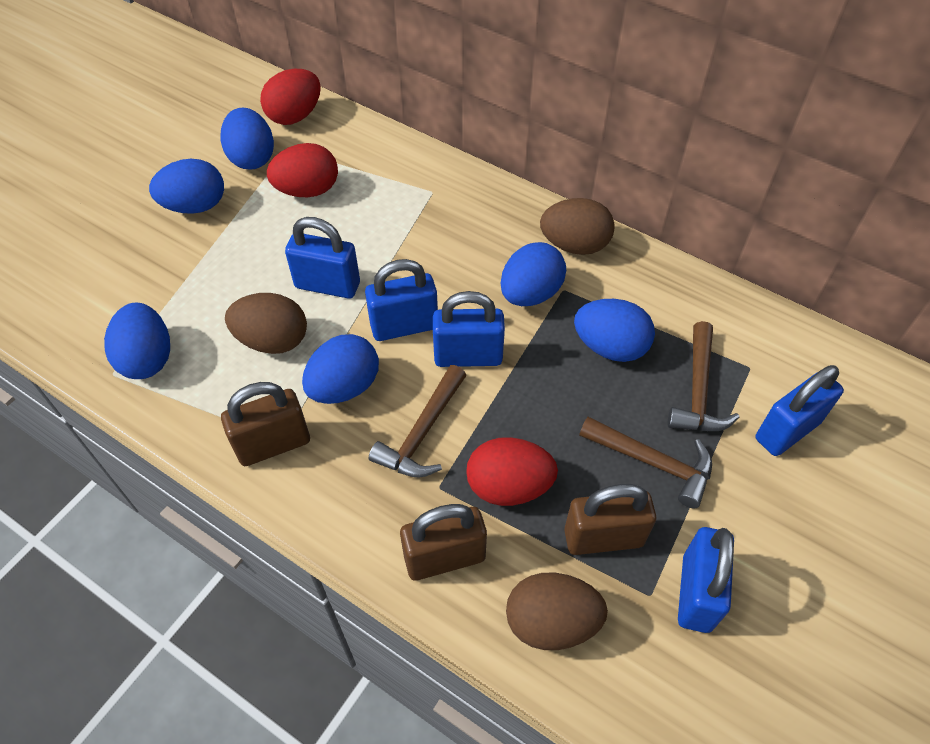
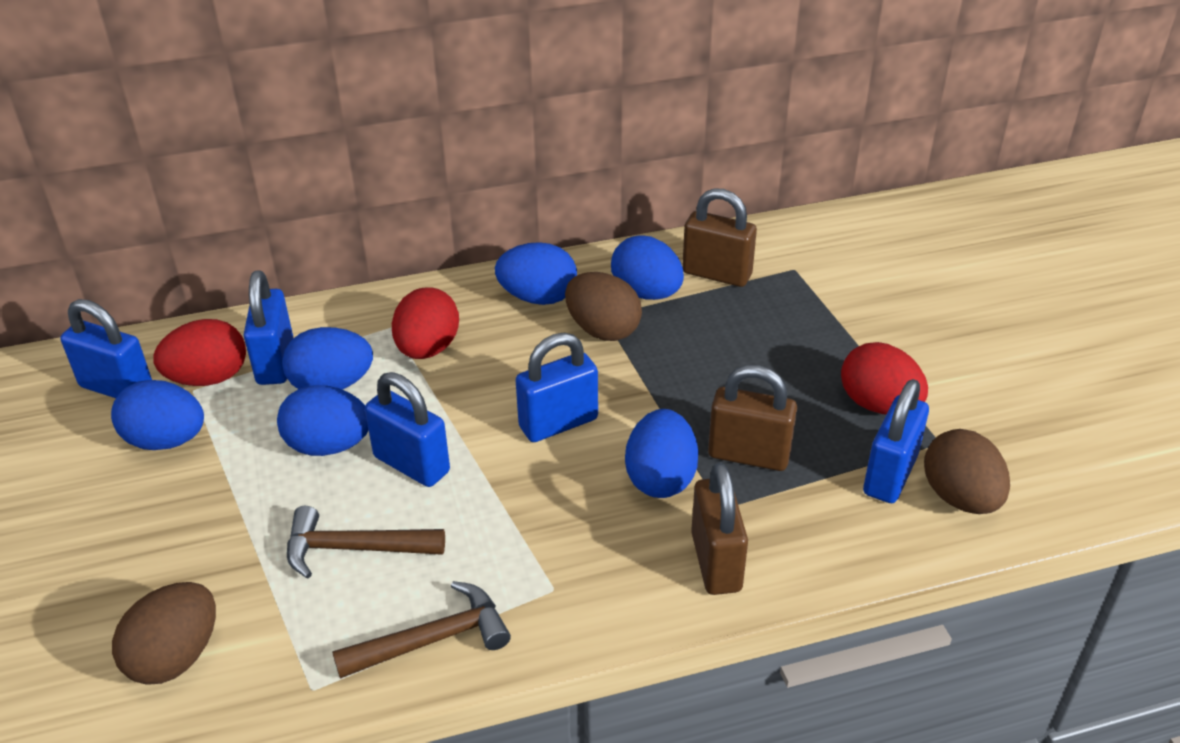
brown hammer: 3 -> 2

